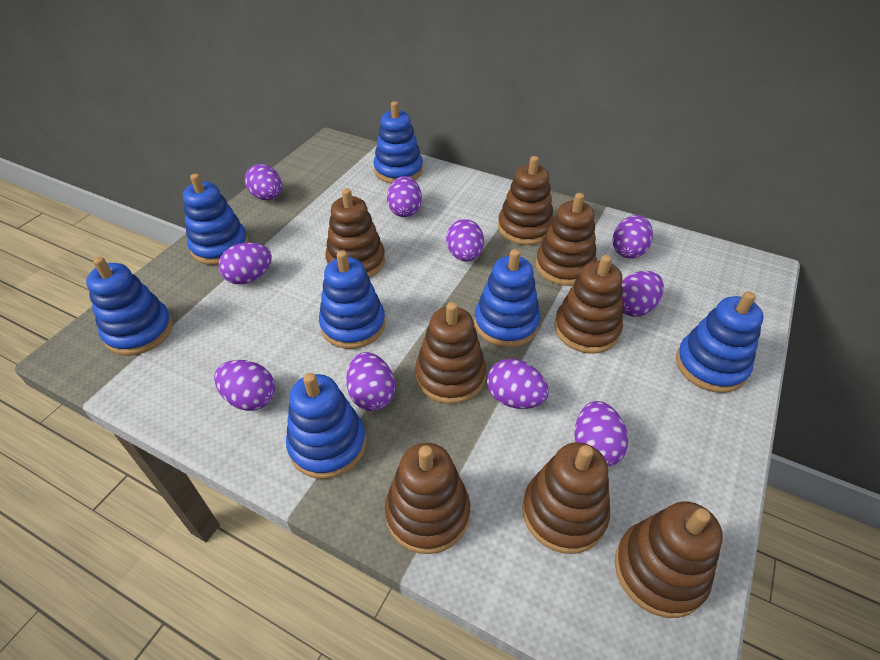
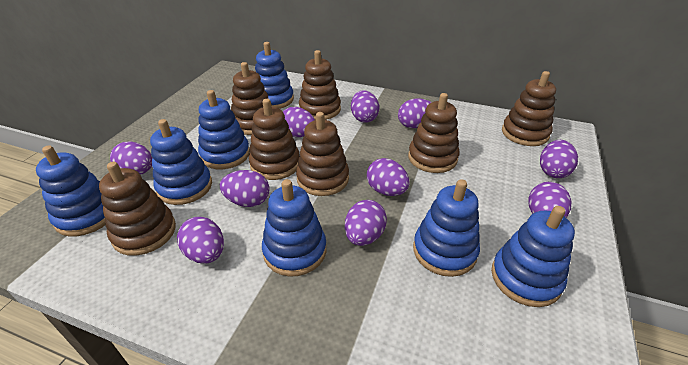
brown stacking toy: 8 -> 7

